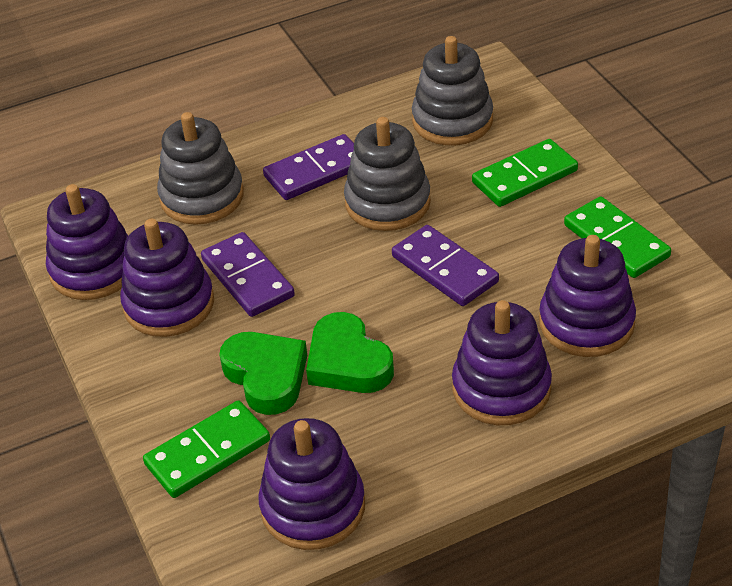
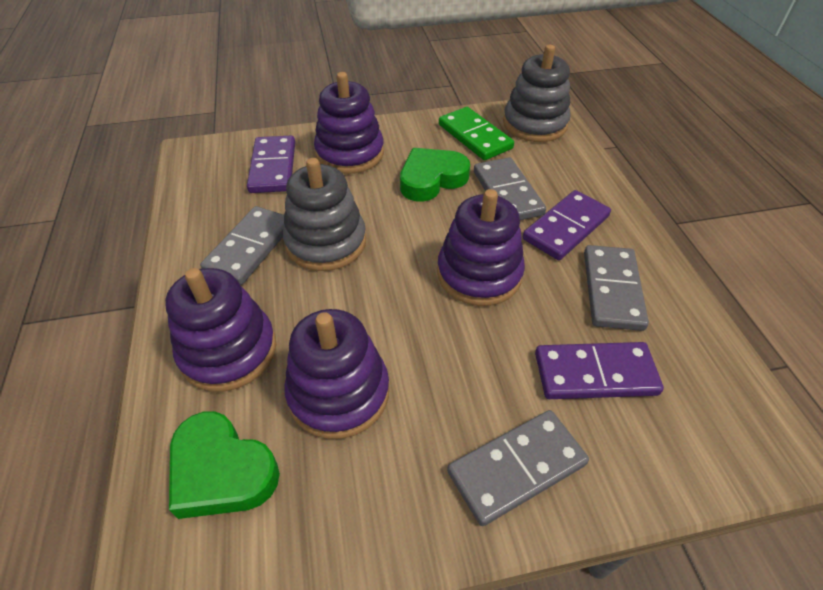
green domino: 3 -> 1
grey domino: 0 -> 4
grey stacking toy: 3 -> 2
purple stacking toy: 5 -> 4

